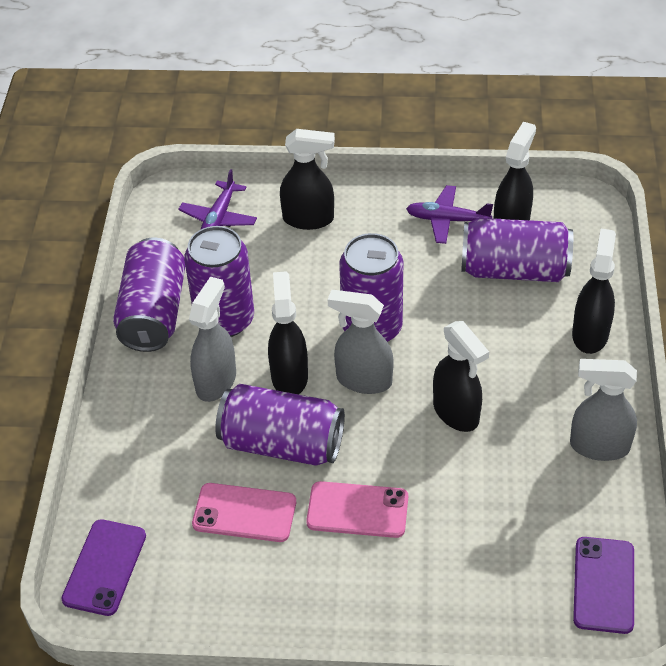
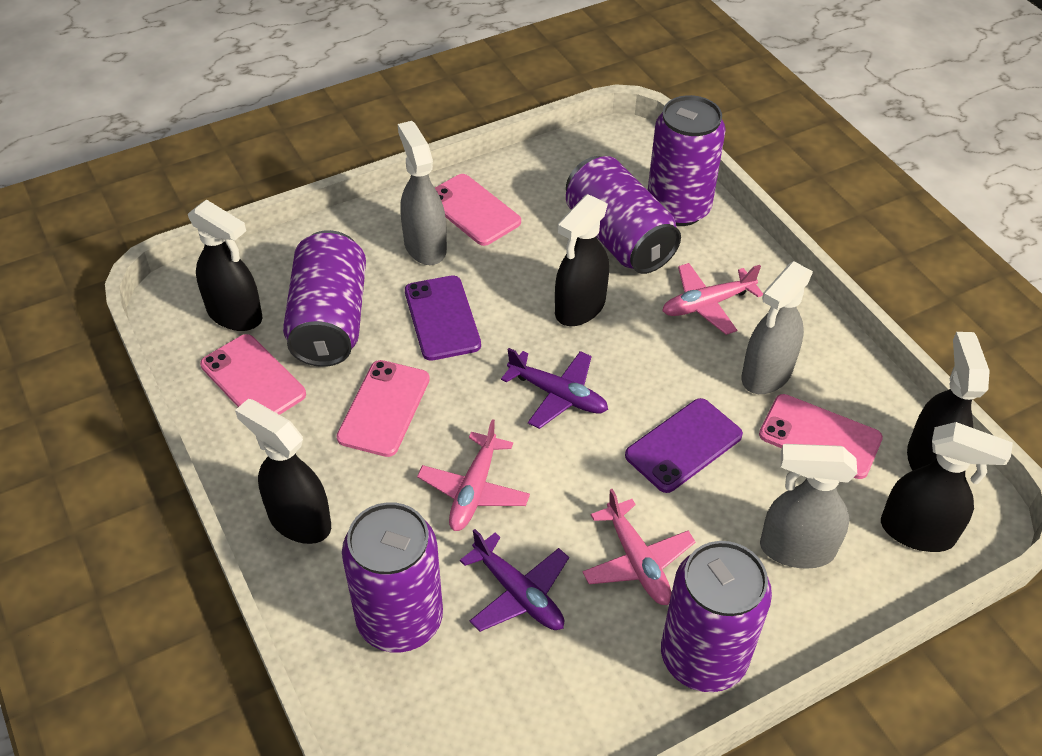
pink phone: 2 -> 4
pink plane: 0 -> 3

